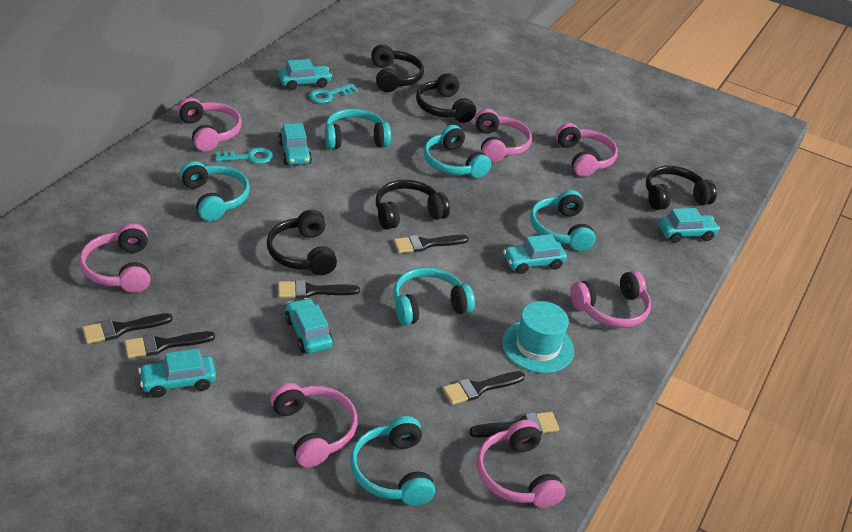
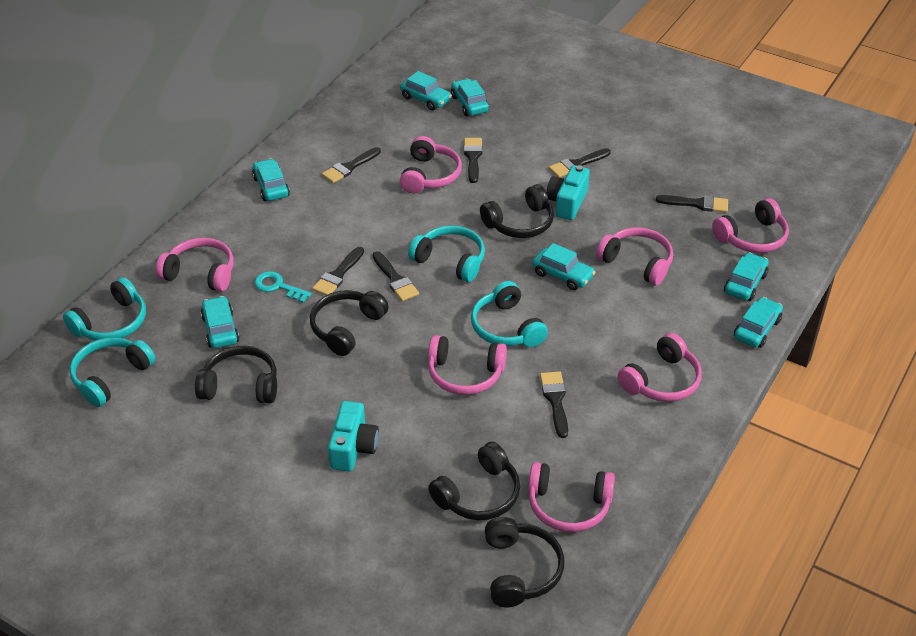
black brush: 6 -> 7
turquoise camera: 0 -> 2
turquoise car: 6 -> 7
turquoise hat: 1 -> 0
turquoise headphones: 6 -> 4
turquoise key: 2 -> 1

